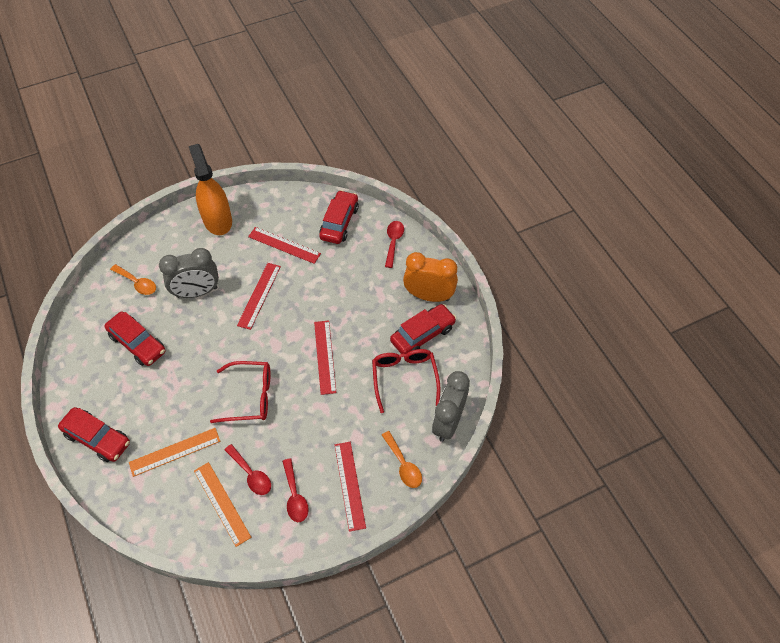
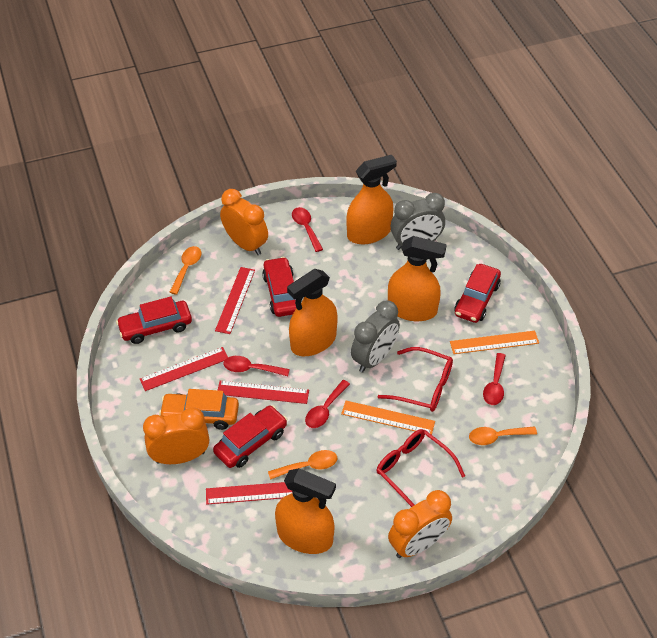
orange car: 0 -> 1
orange clock: 1 -> 3
orange spoon: 2 -> 3
orange spray bottle: 1 -> 4
red spoon: 3 -> 4

